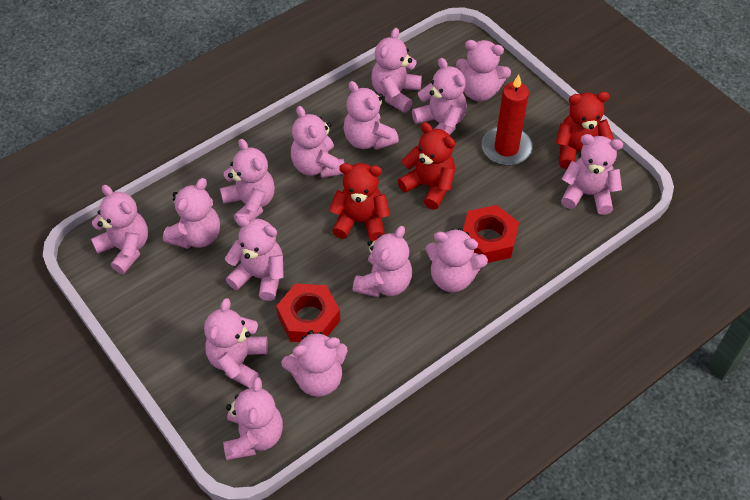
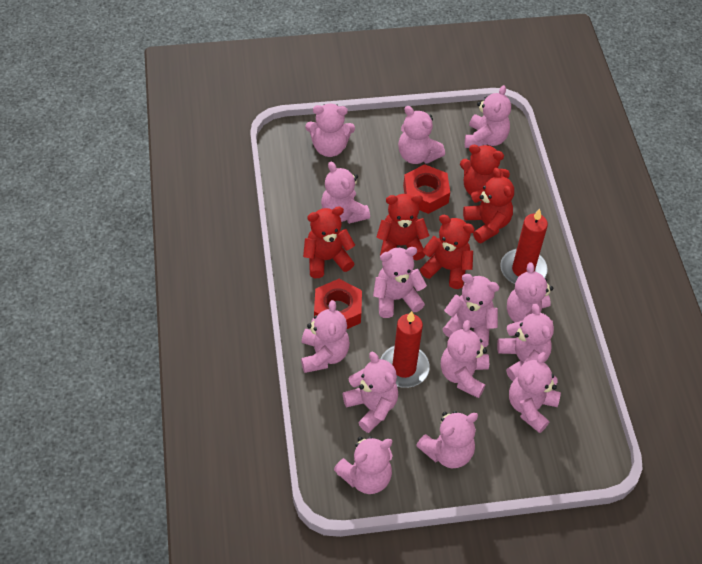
pink teddy bear: 15 -> 14
red candle: 1 -> 2
red teddy bear: 3 -> 5

